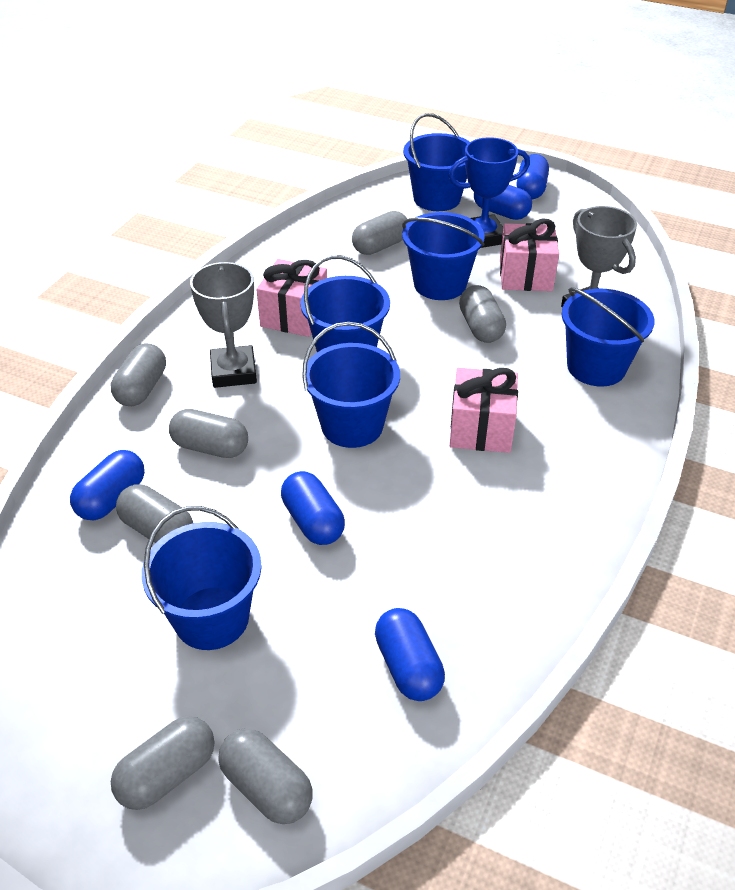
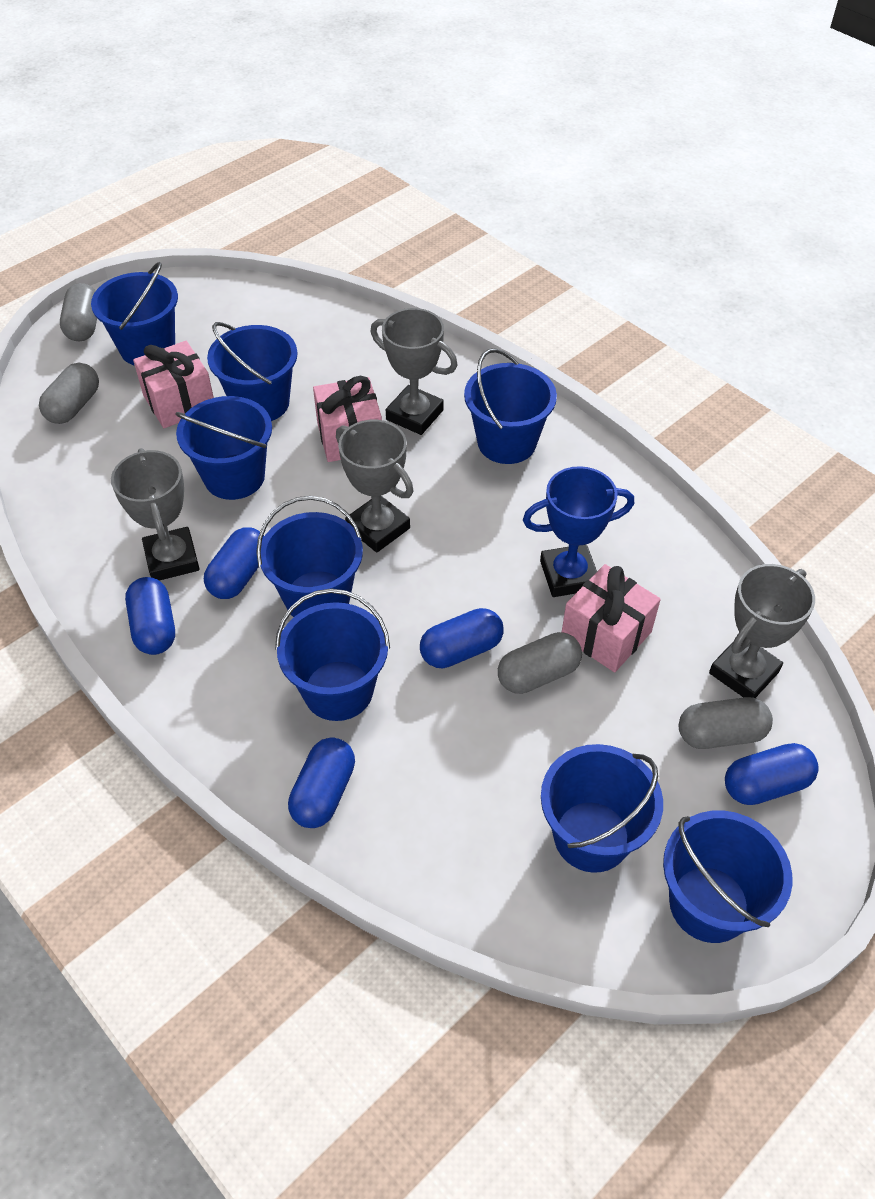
blue bucket: 6 -> 8
grey capsule: 7 -> 4
grey trophy: 2 -> 4

